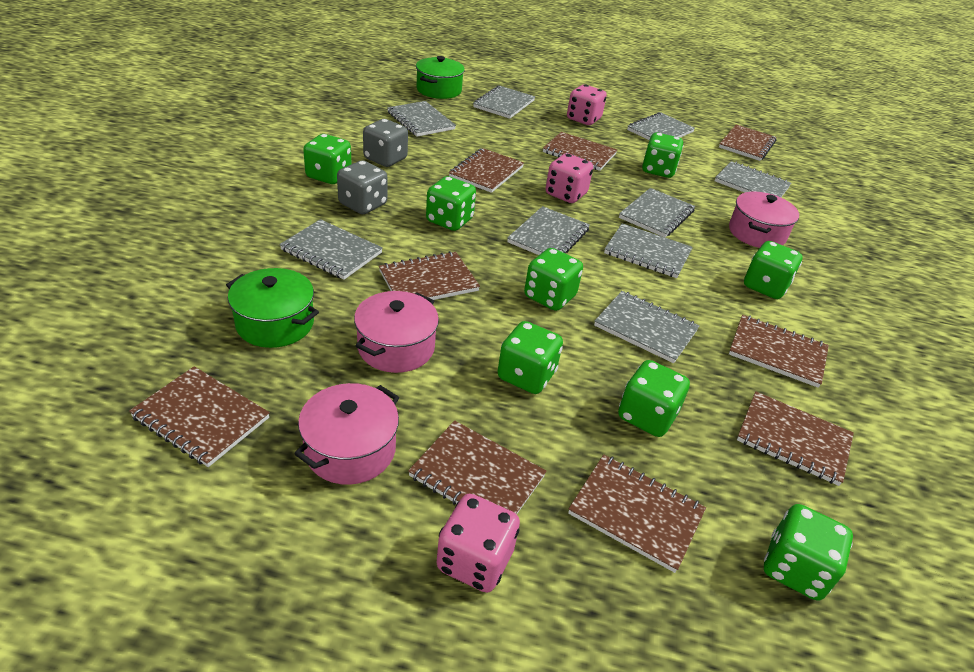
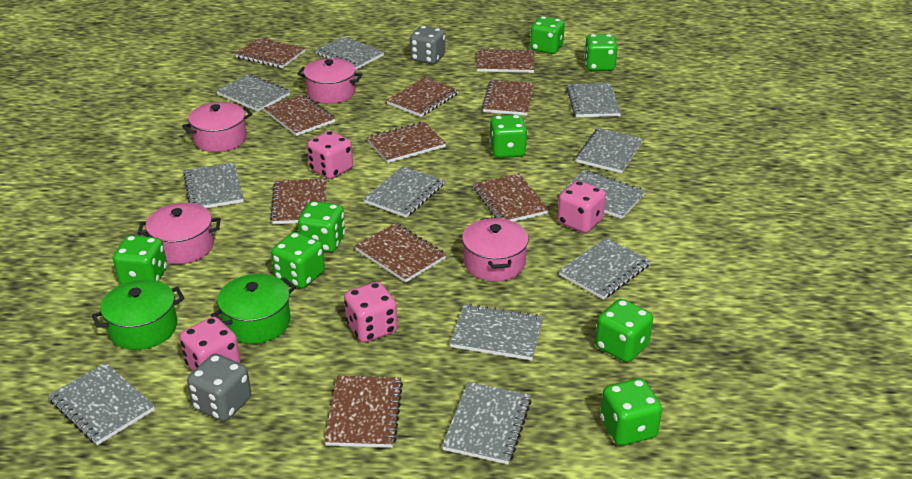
brown notebook: 9 -> 10
grey notebook: 9 -> 11
pink dice: 3 -> 4
pink pot: 3 -> 4

